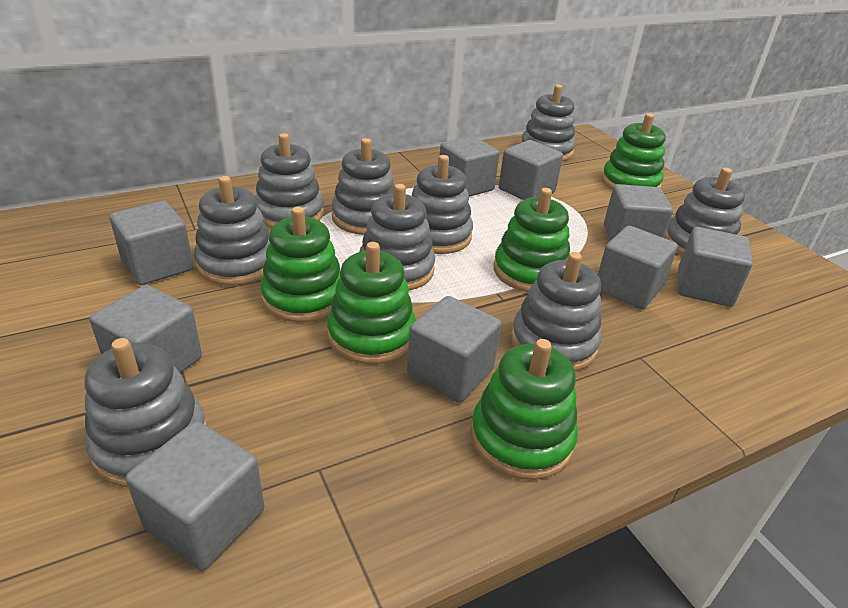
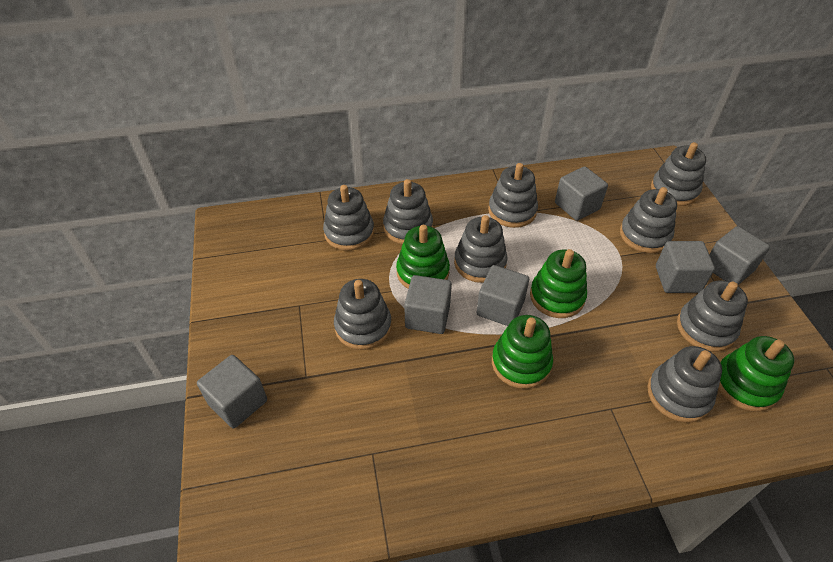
green stacking toy: 5 -> 4
grey cube: 9 -> 6

